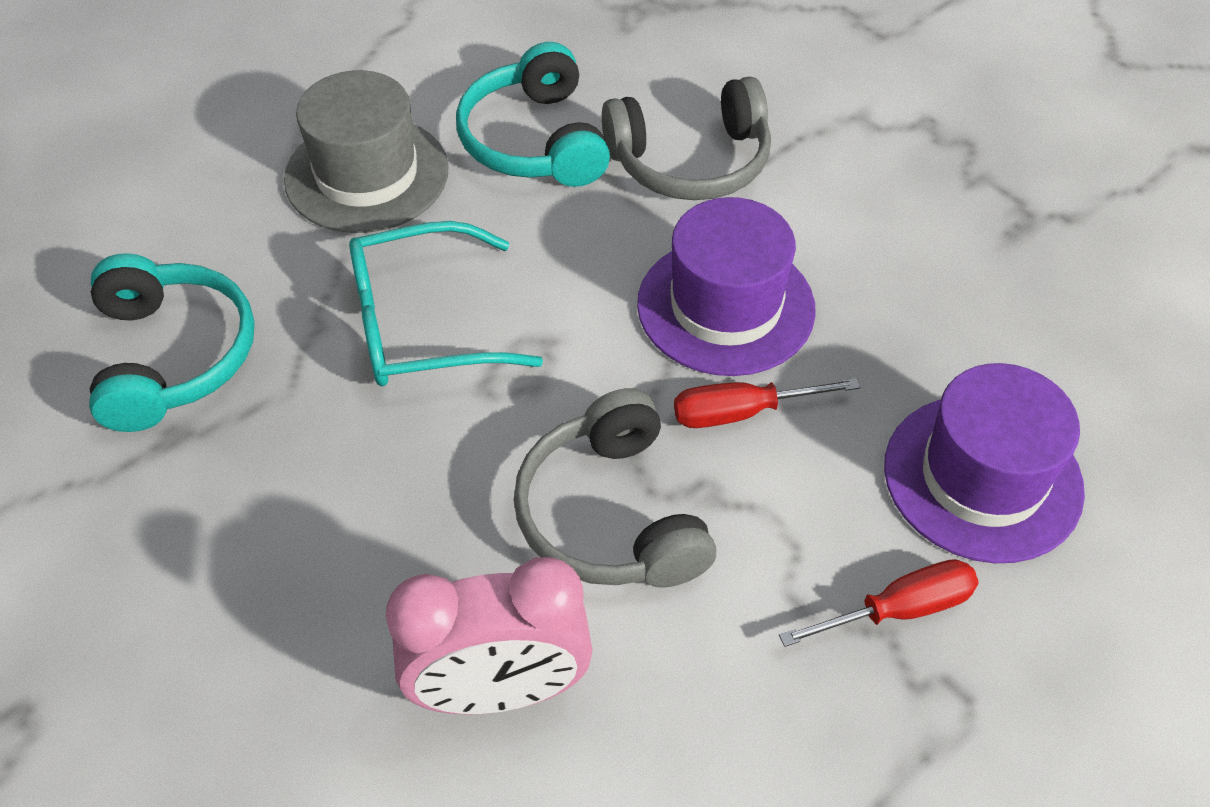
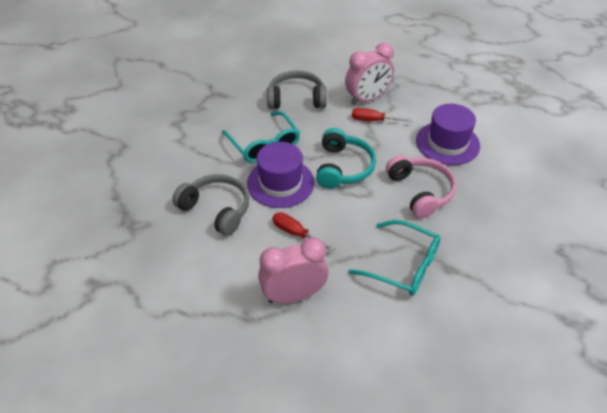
grey hat: 1 -> 0
pink clock: 1 -> 2
pink headphones: 0 -> 1
turquoise glasses: 1 -> 2
turquoise headphones: 2 -> 1

